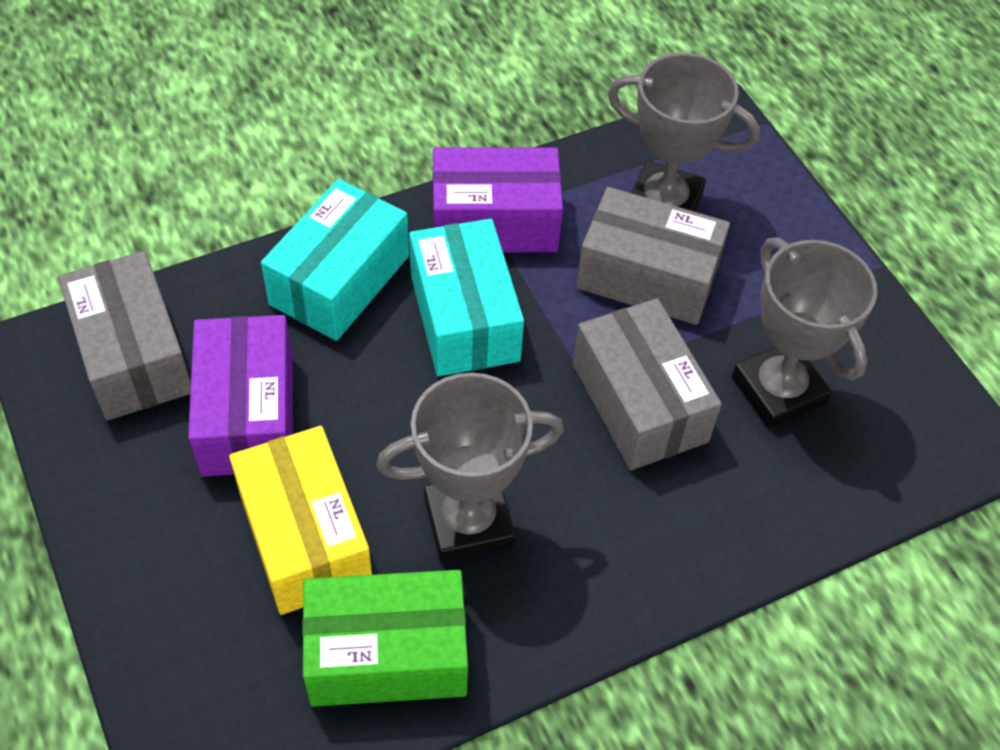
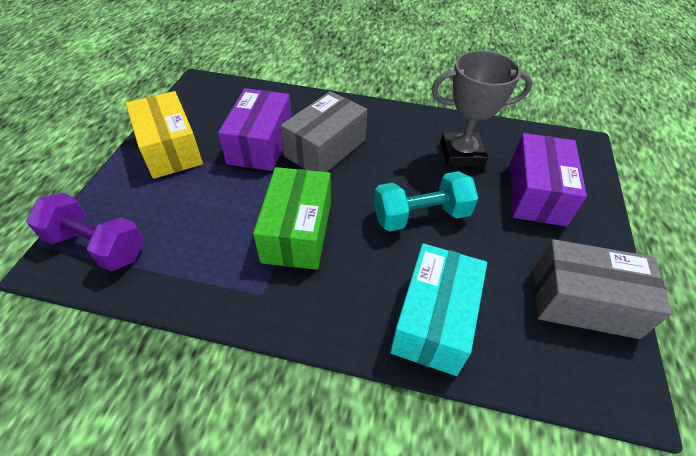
grey box: 3 -> 2
grey trophy: 3 -> 1
purple dumbbell: 0 -> 1
turquoise box: 2 -> 1
turquoise dumbbell: 0 -> 1

